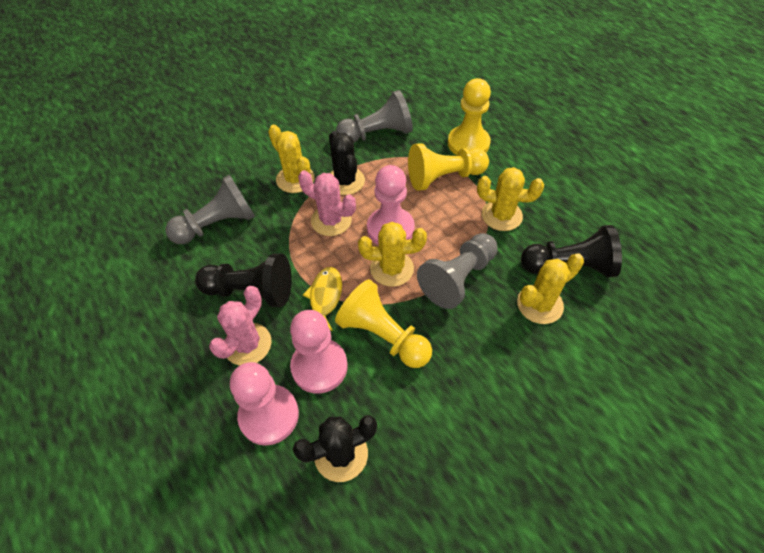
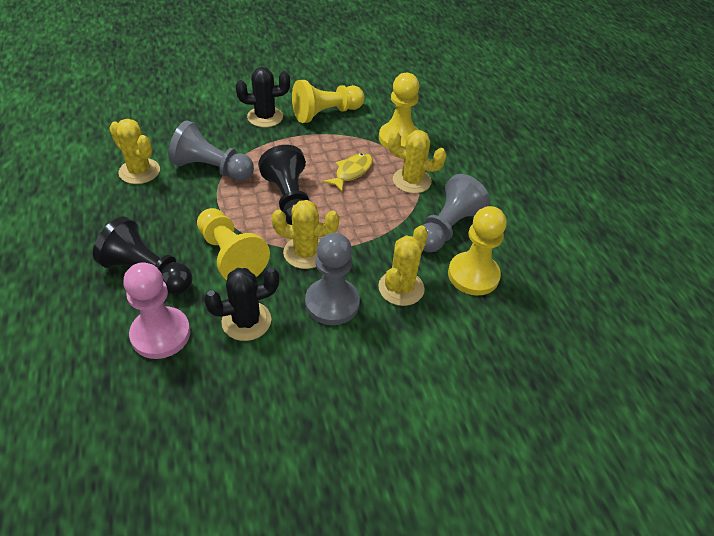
pink cactus: 2 -> 0
pink pawn: 3 -> 1
yellow pawn: 3 -> 4

